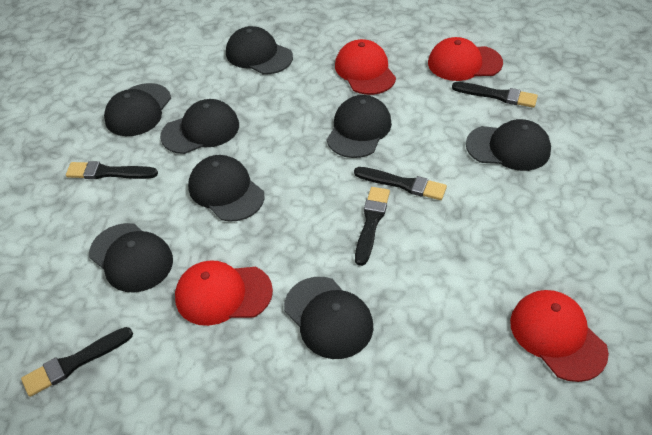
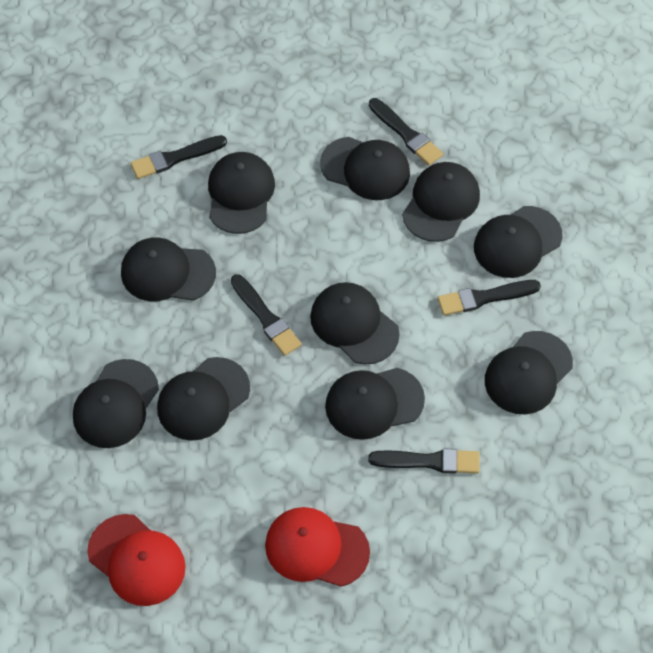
black cap: 8 -> 10
red cap: 4 -> 2

